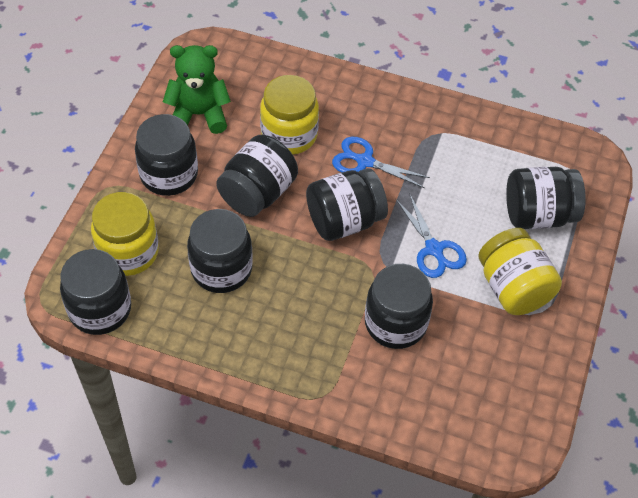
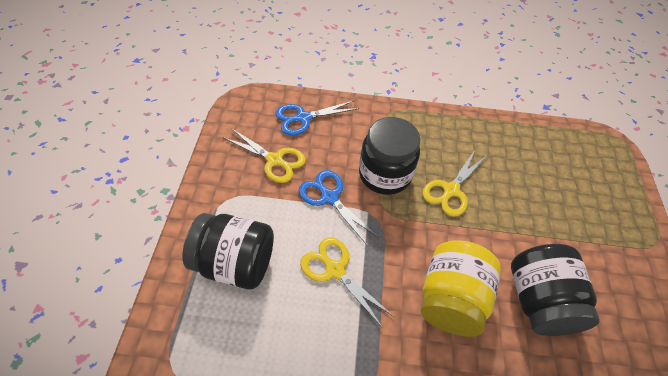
black jar: 7 -> 3
green teddy bear: 1 -> 0
yellow jar: 3 -> 1
yellow scissors: 0 -> 3

